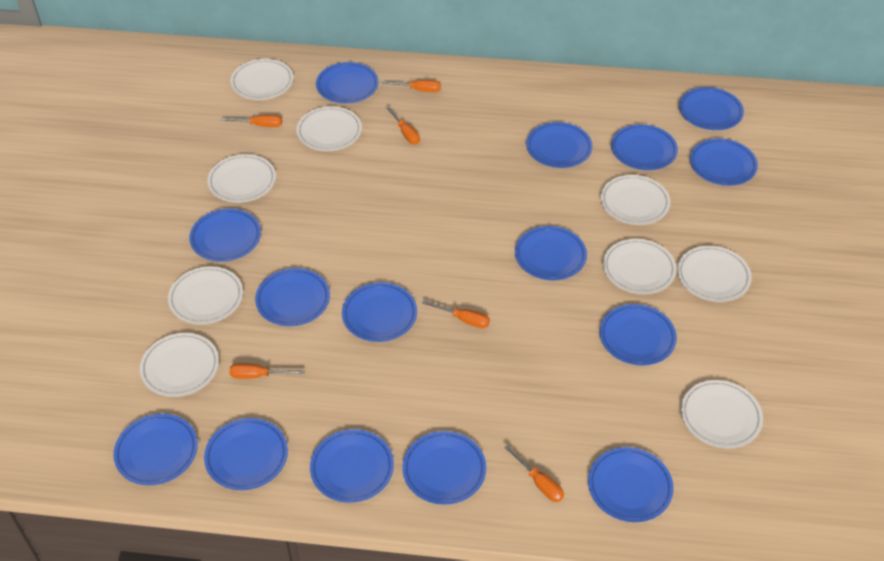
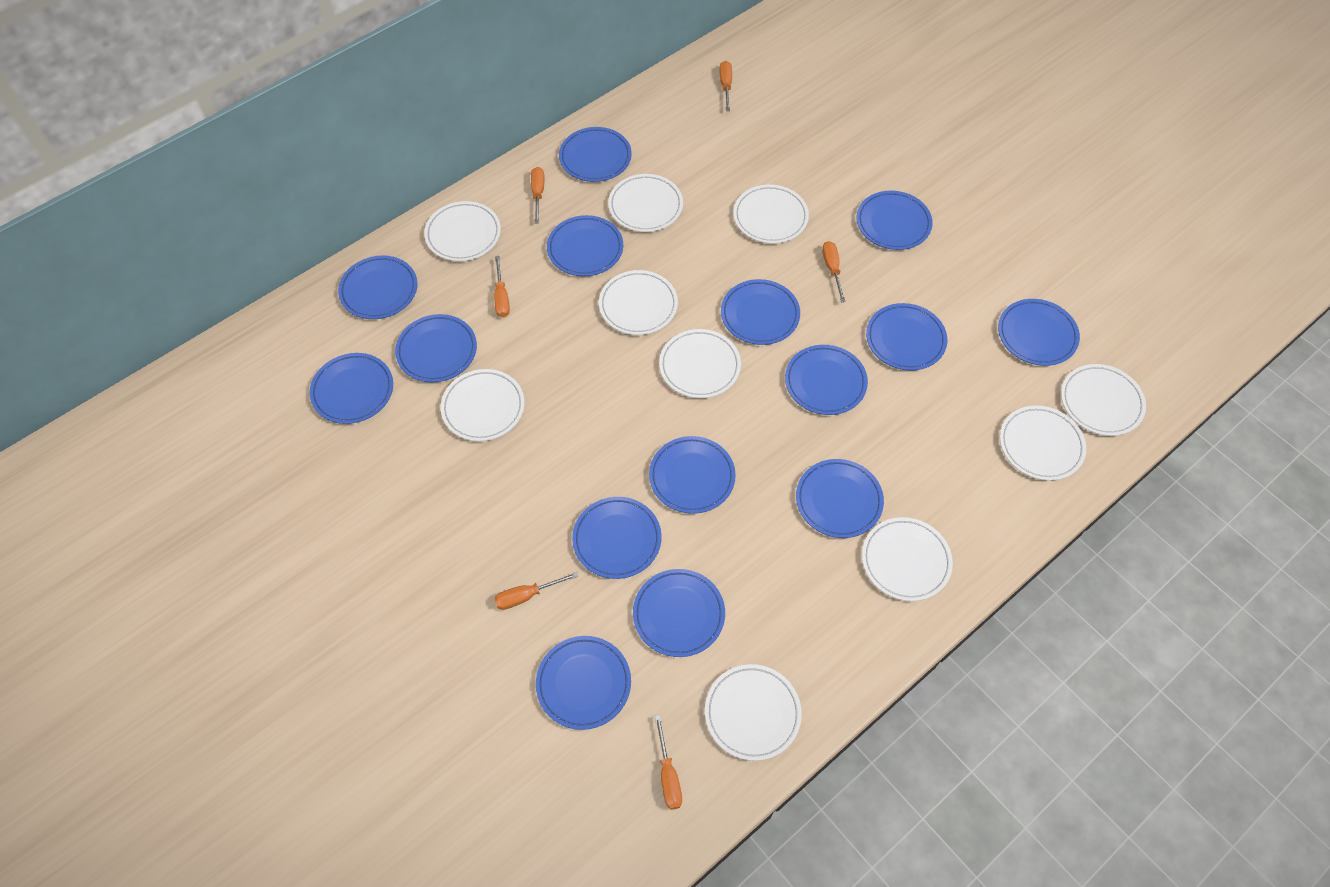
white plate: 9 -> 10

